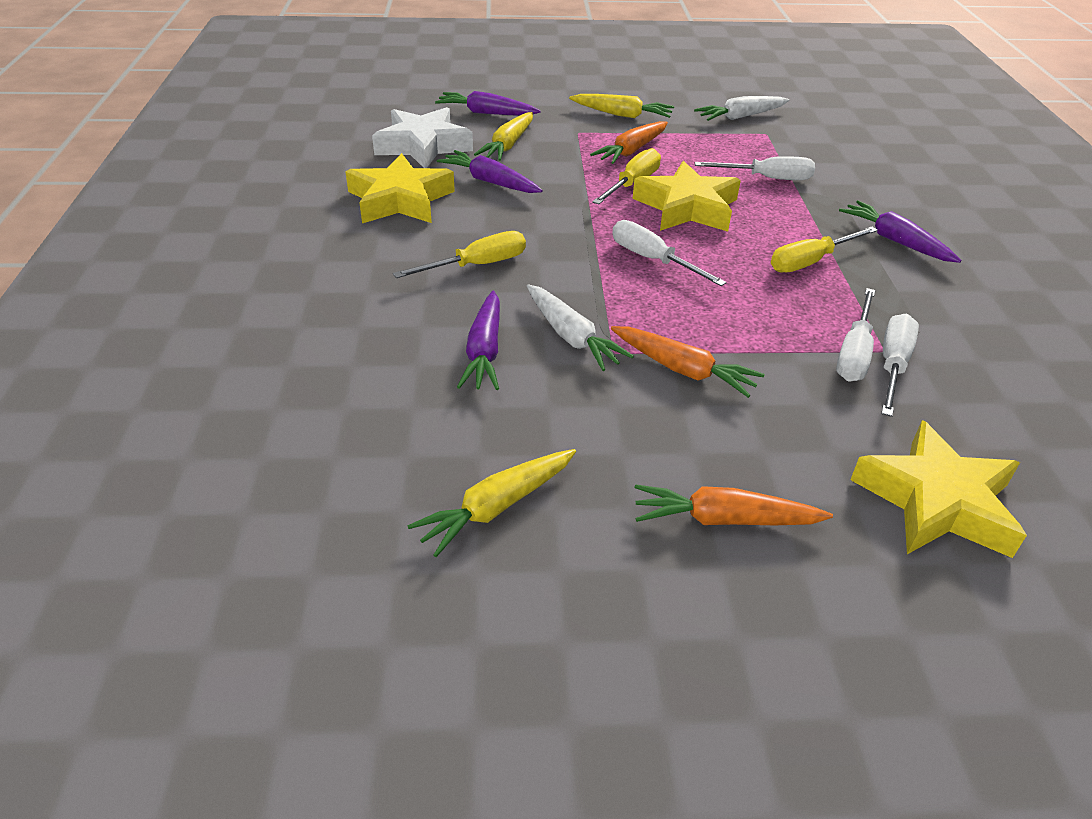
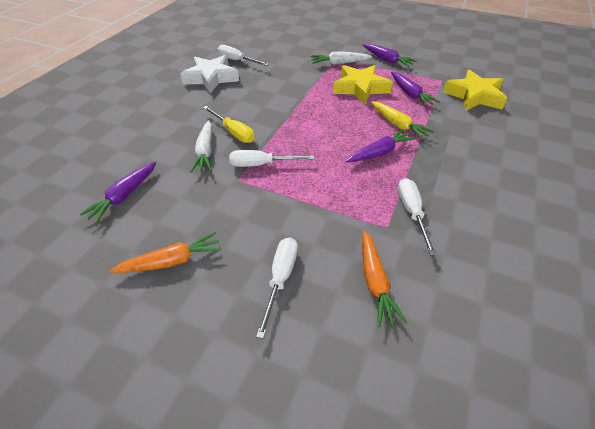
orange carrot: 3 -> 2
yellow carrot: 3 -> 1
yellow screwdriver: 3 -> 1
yellow star: 3 -> 2

